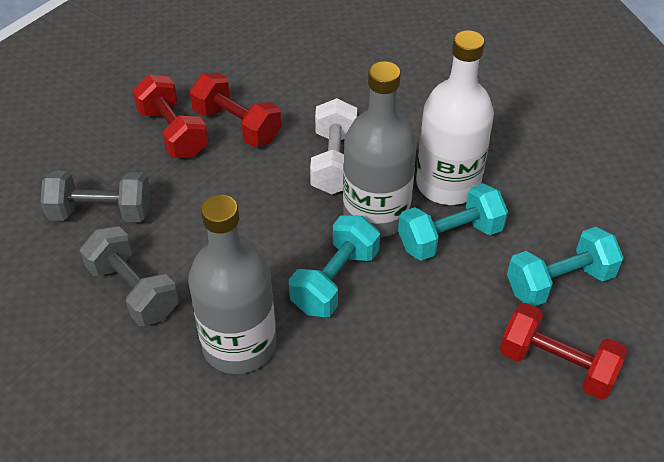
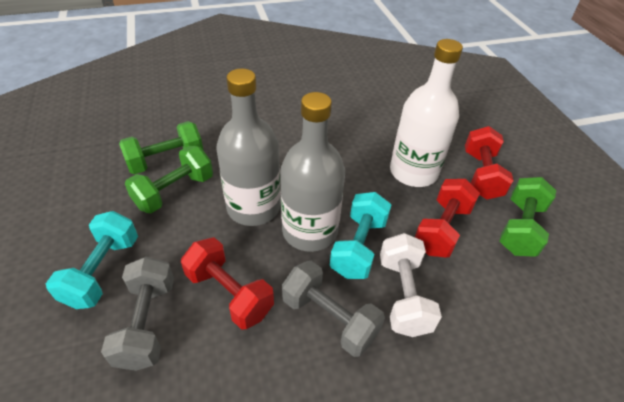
green dumbbell: 0 -> 3
turquoise dumbbell: 3 -> 2

